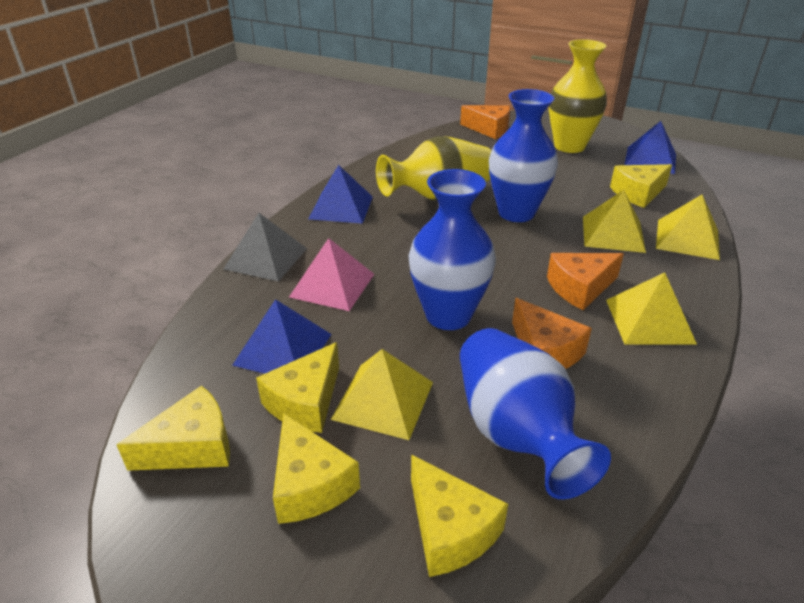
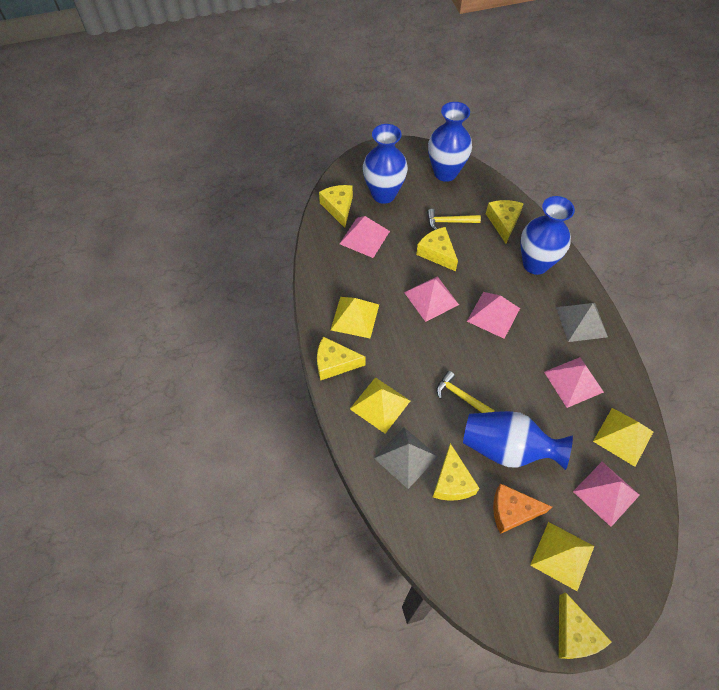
blue pyramid: 3 -> 0
blue vase: 3 -> 4
grey pyramid: 1 -> 2
orange cheese: 3 -> 1
pink pyramid: 1 -> 5
yellow cheese: 5 -> 6
yellow hammer: 0 -> 2
yellow vase: 2 -> 0

